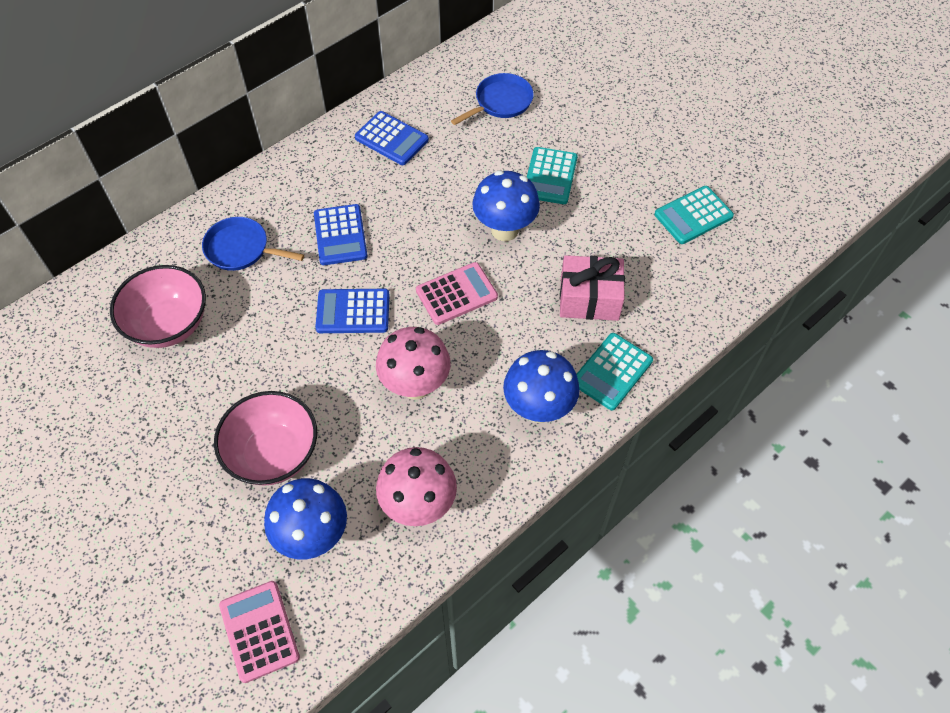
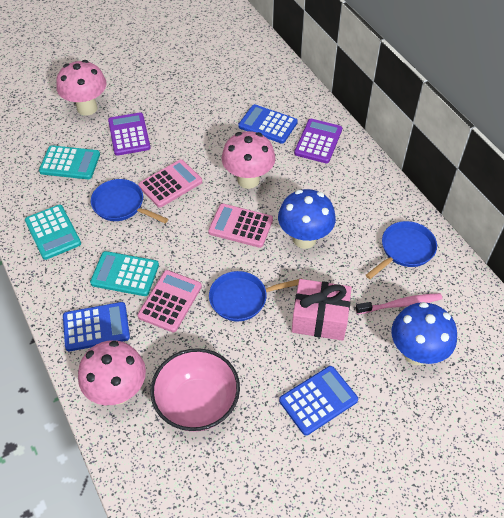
blue mushroom: 3 -> 2
blue pan: 2 -> 3
pink bowl: 2 -> 1
pink calculator: 2 -> 3
pink mushroom: 2 -> 3
pink toothbrush: 0 -> 1
purple calculator: 0 -> 2

